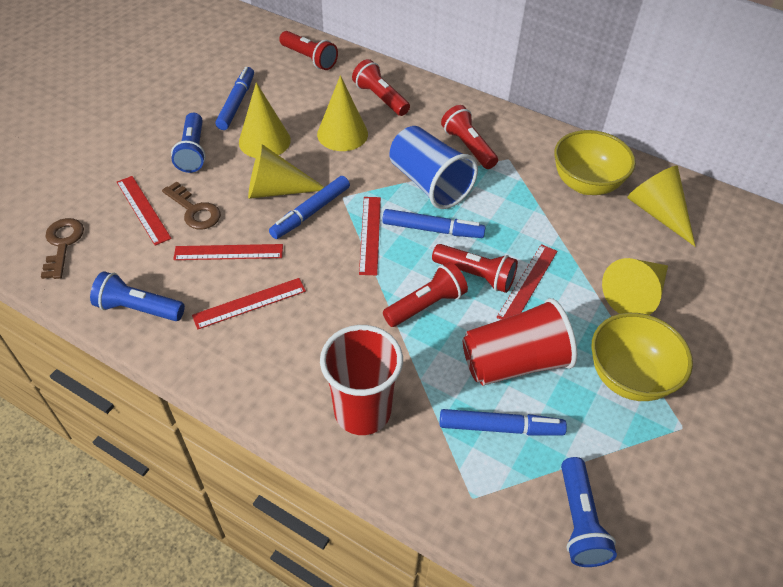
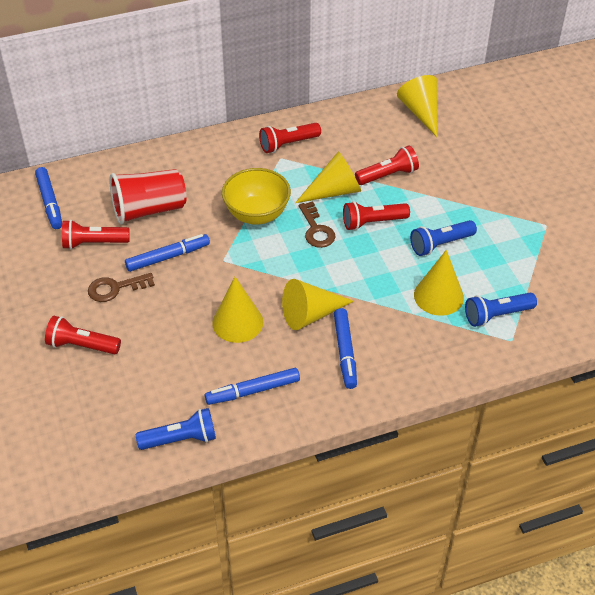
blue cup: 1 -> 0
red cup: 2 -> 1
red ruler: 5 -> 0
yellow bowl: 2 -> 1

